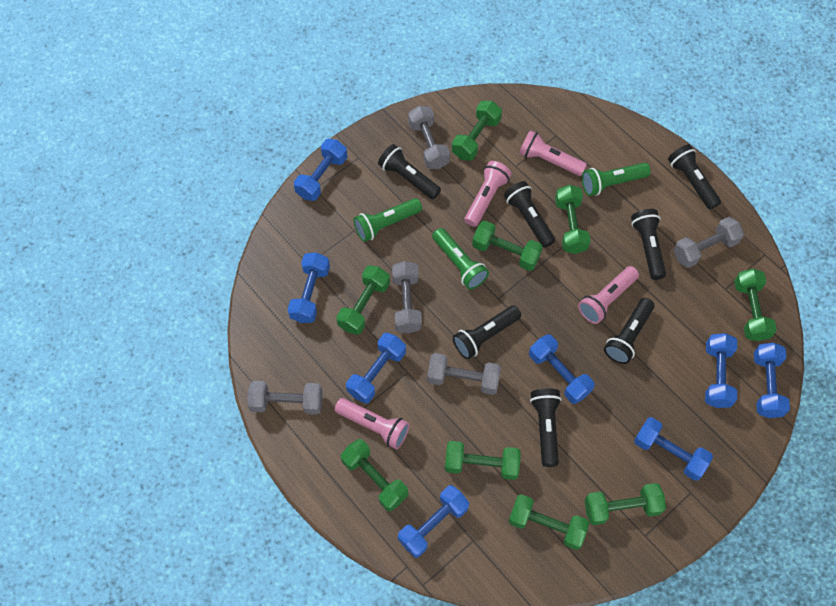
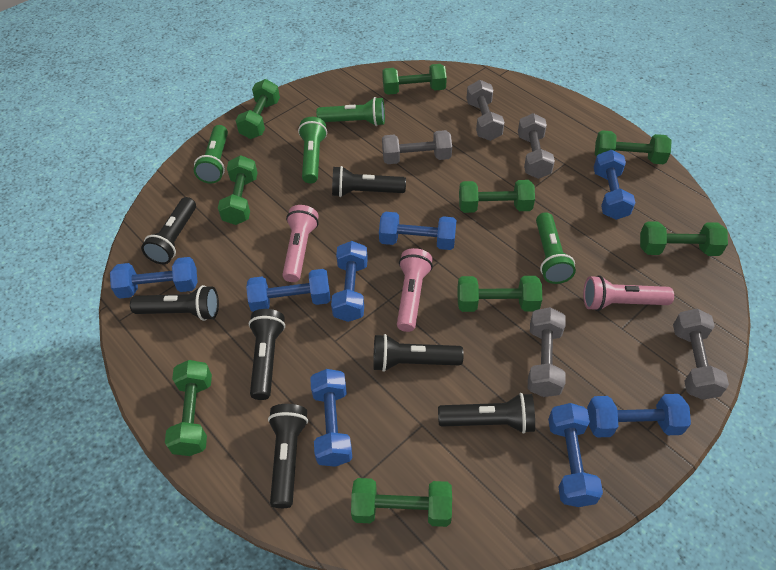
green flashlight: 3 -> 4
pink flashlight: 4 -> 3

